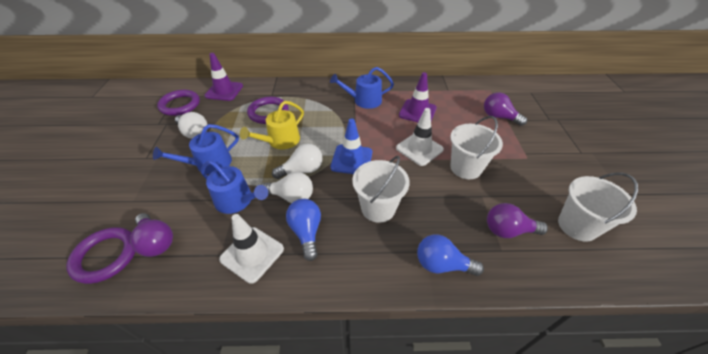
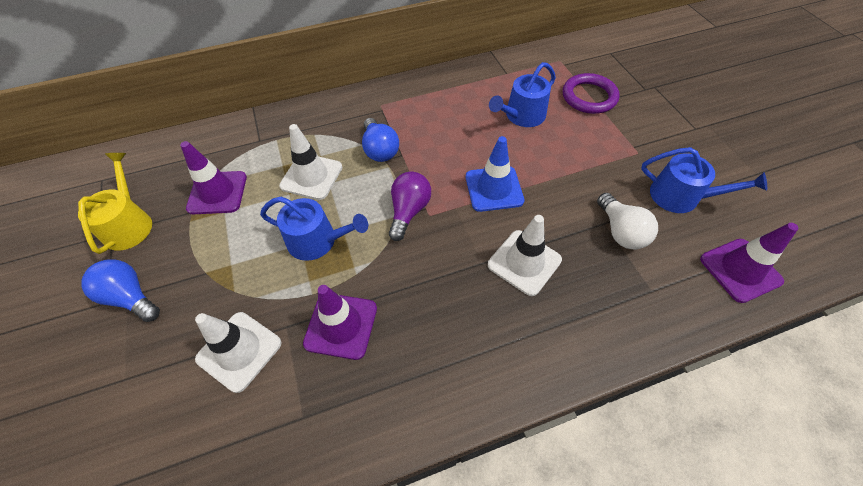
purple light bulb: 3 -> 1
purple ring: 3 -> 1
purple traffic cone: 2 -> 3
white bucket: 3 -> 0
white light bulb: 3 -> 1
white traffic cone: 2 -> 3

